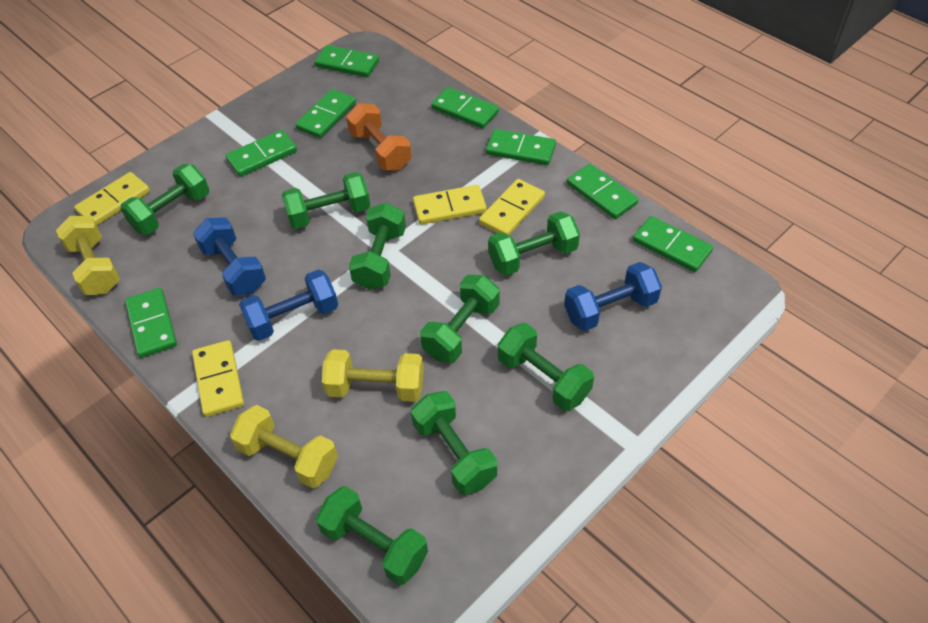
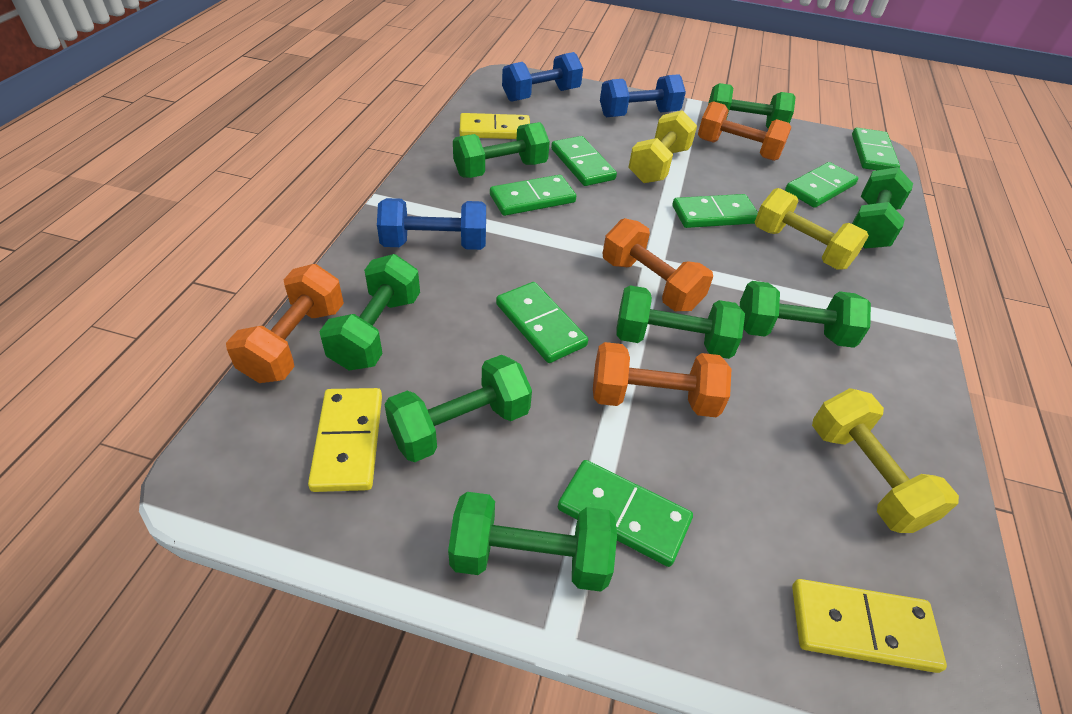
green domino: 8 -> 7
orange dumbbell: 1 -> 4
yellow domino: 4 -> 3

